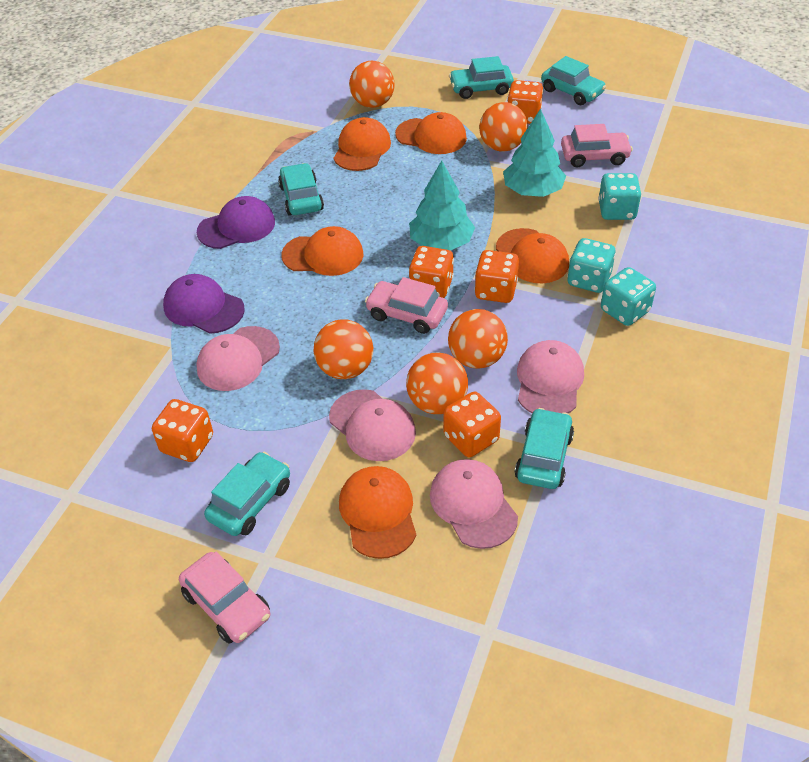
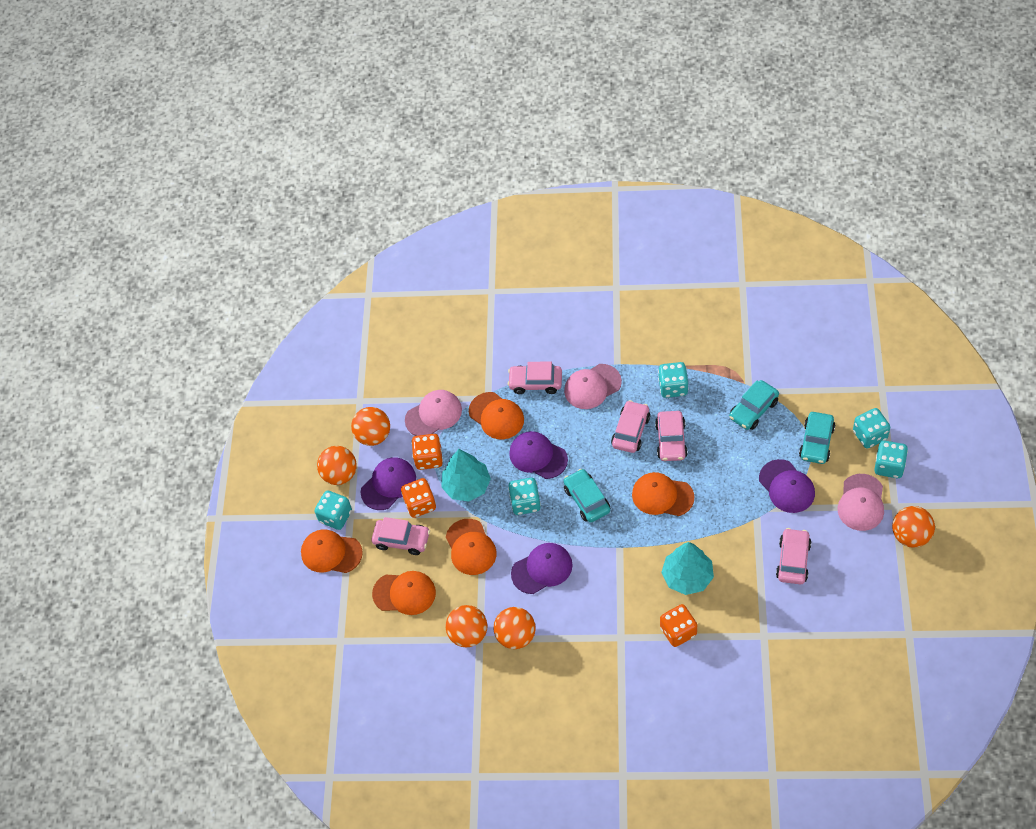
orange dice: 5 -> 3
pink cap: 4 -> 3
pink car: 3 -> 5
purple cap: 2 -> 4
turquoise car: 5 -> 3
turquoise dice: 3 -> 5

